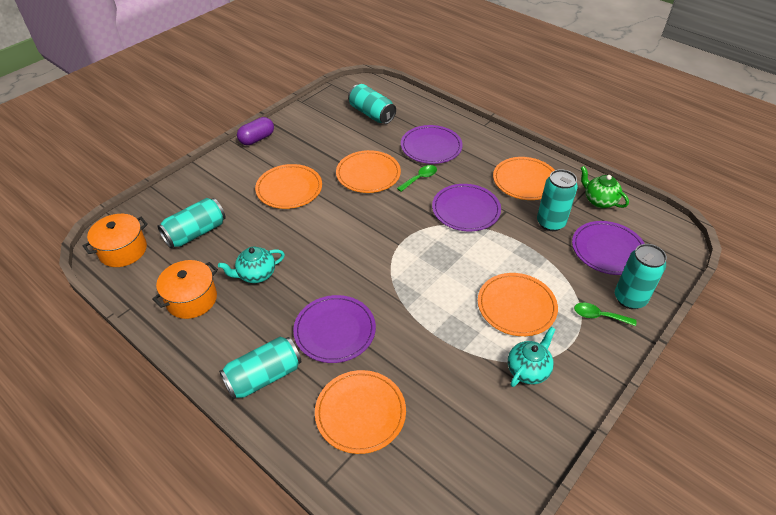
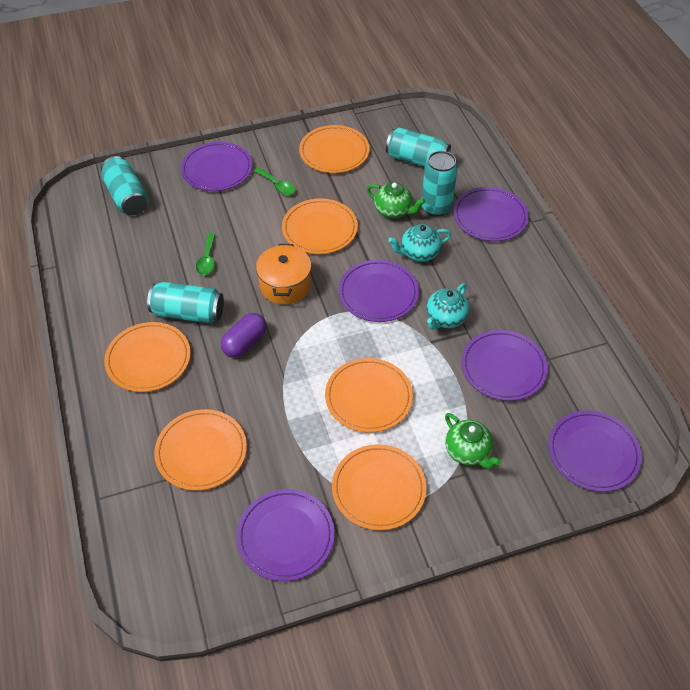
green teapot: 1 -> 2
orange plate: 5 -> 6
orange pot: 2 -> 1
purple plate: 4 -> 6
turquoise can: 5 -> 4

